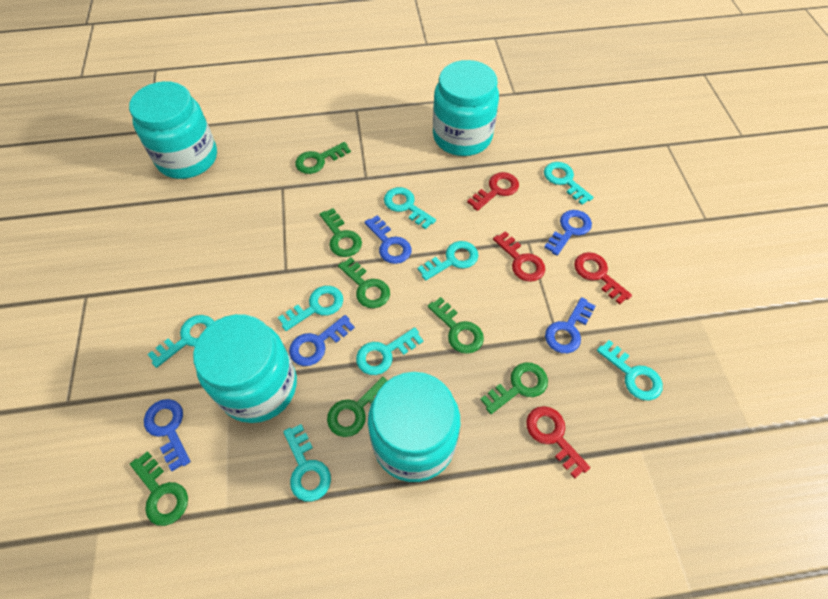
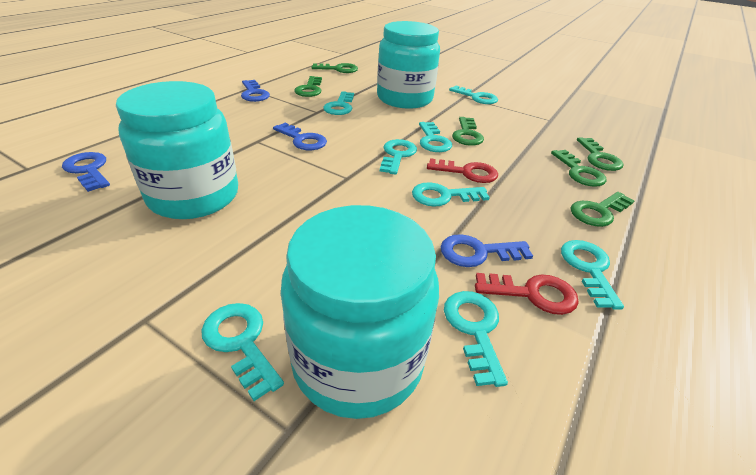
blue key: 5 -> 4
green key: 7 -> 6
red key: 4 -> 2
turquoise jar: 4 -> 3

